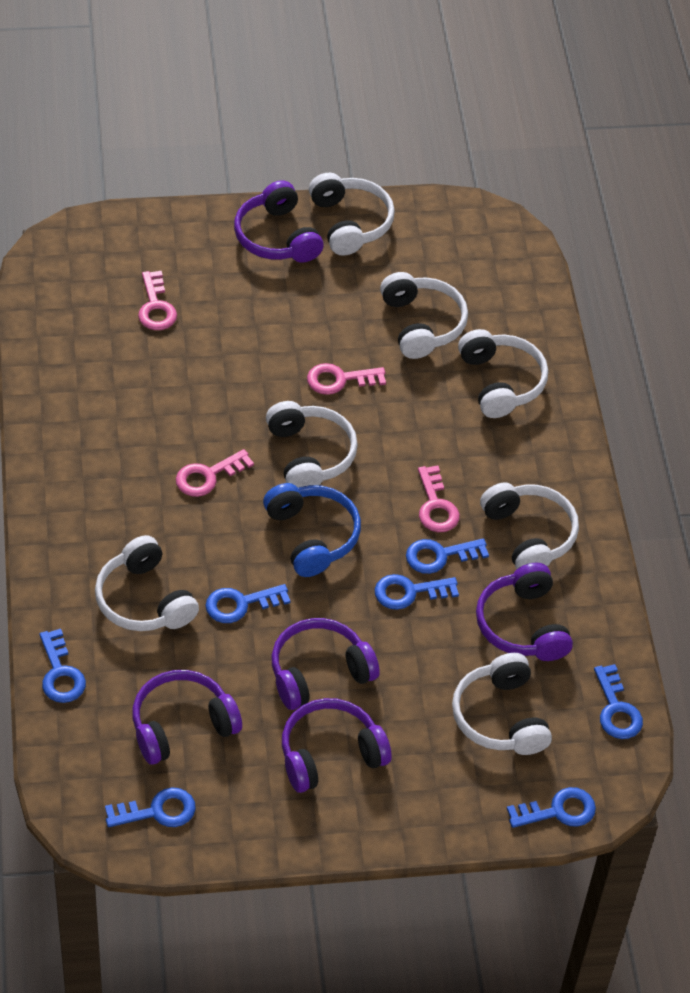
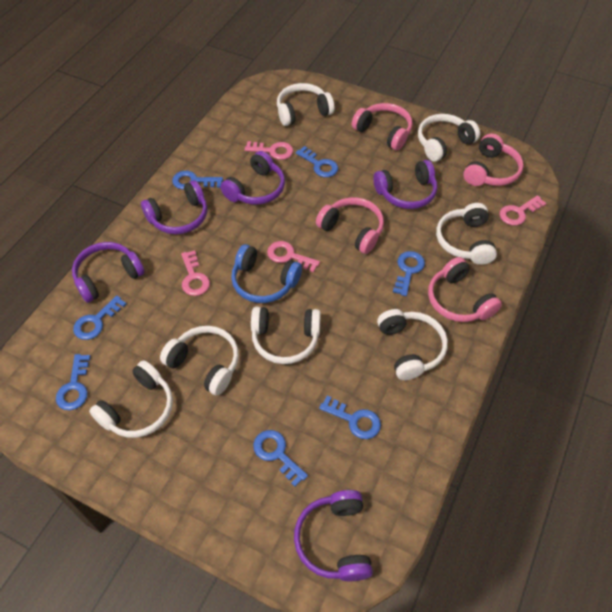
pink headphones: 0 -> 4

